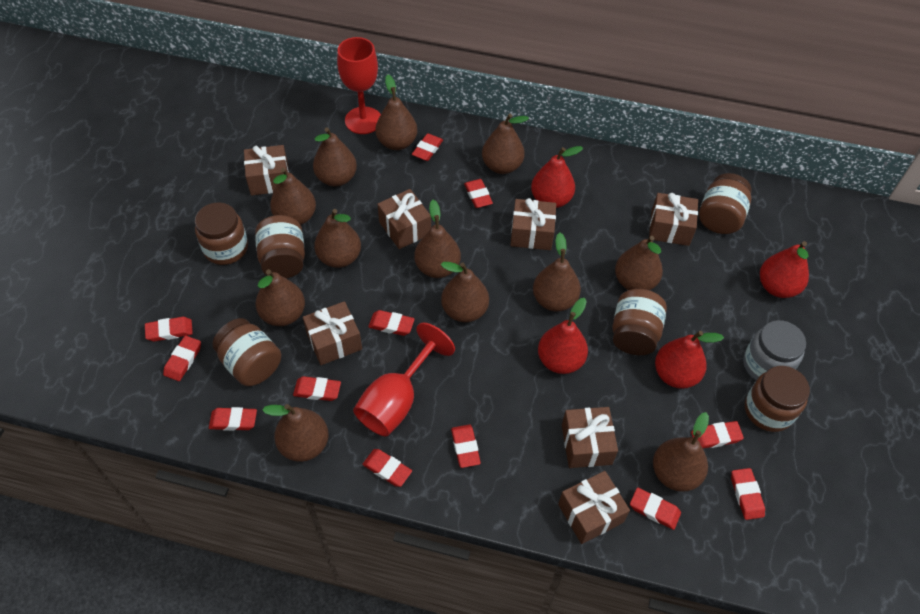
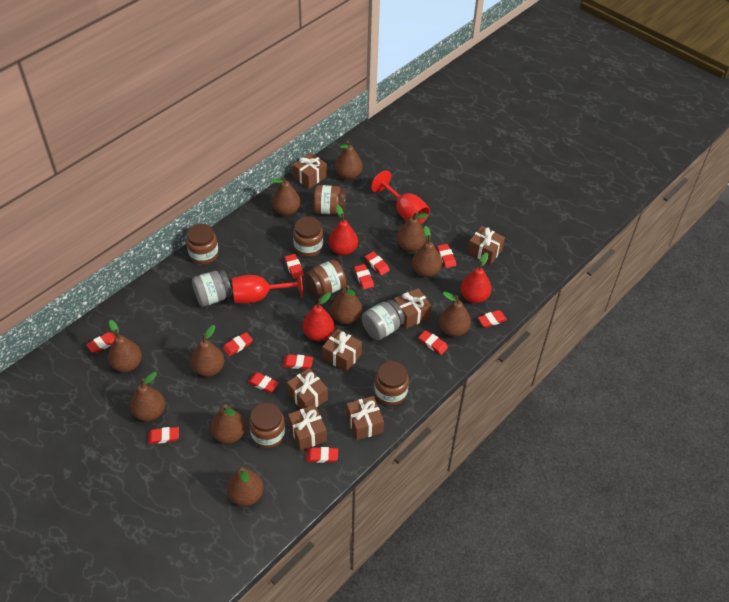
brown pear: 12 -> 11
grey jar: 1 -> 2
red pear: 4 -> 3

